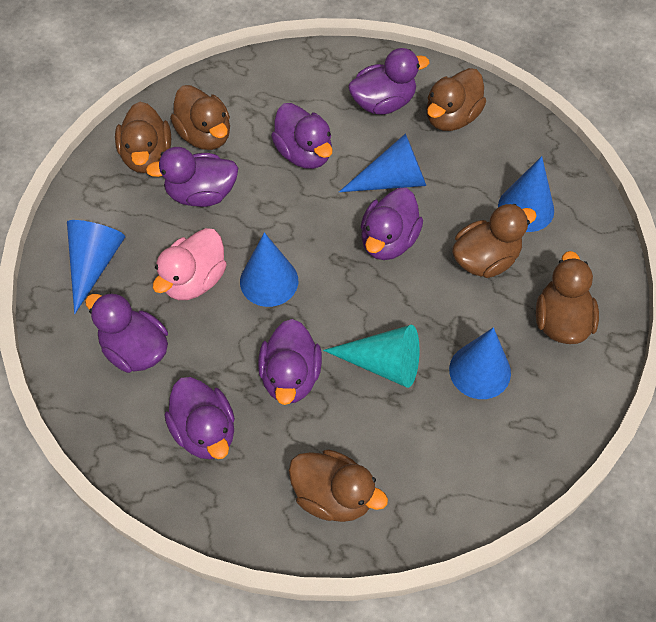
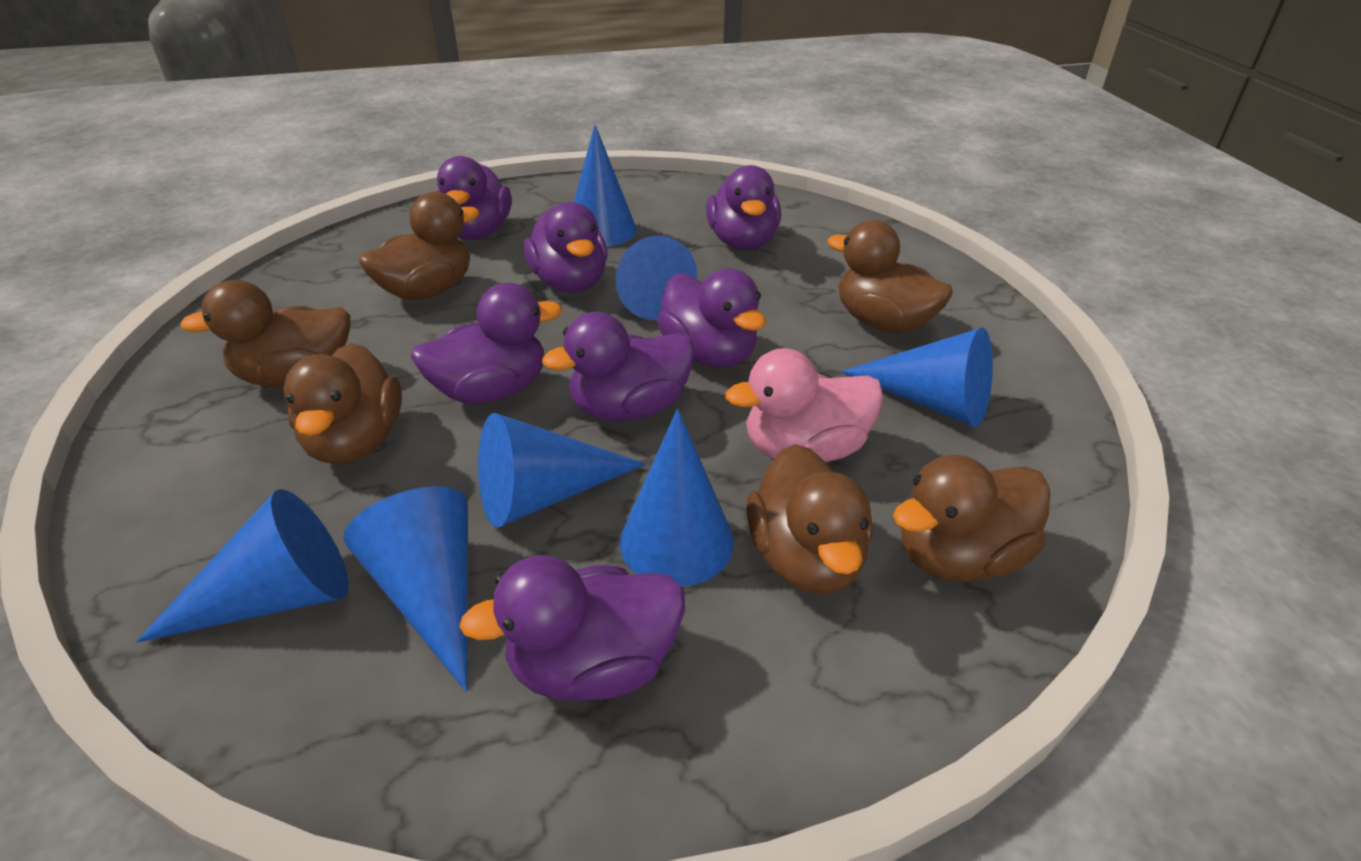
blue cone: 5 -> 7
turquoise cone: 1 -> 0

